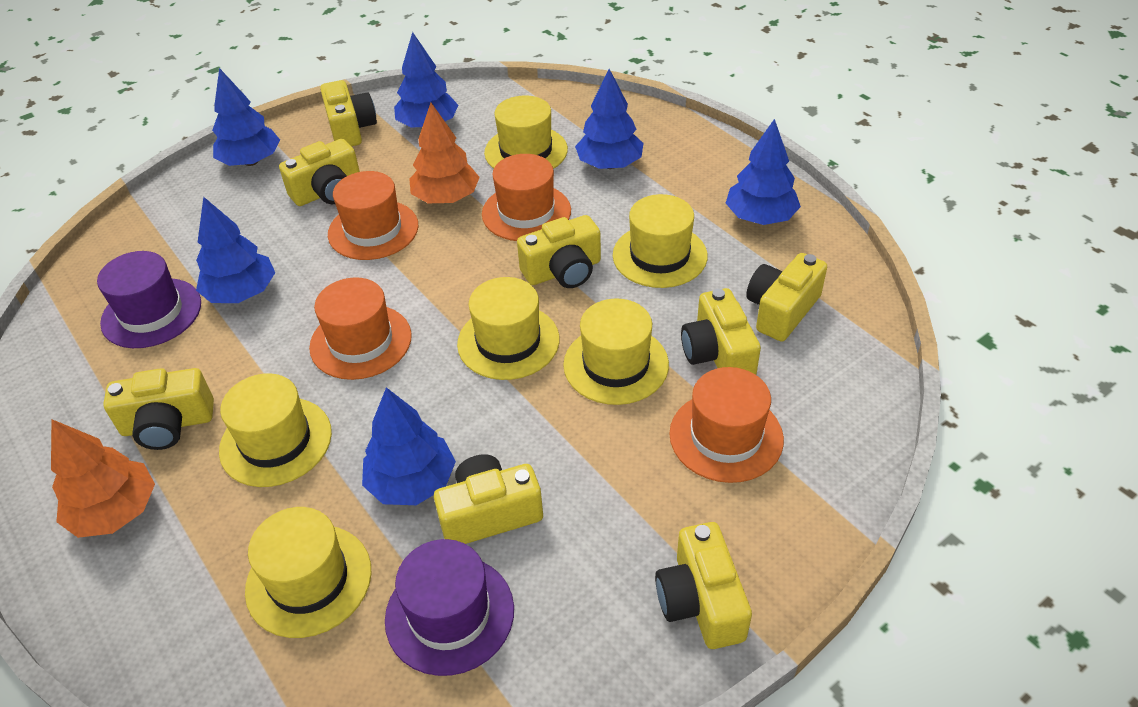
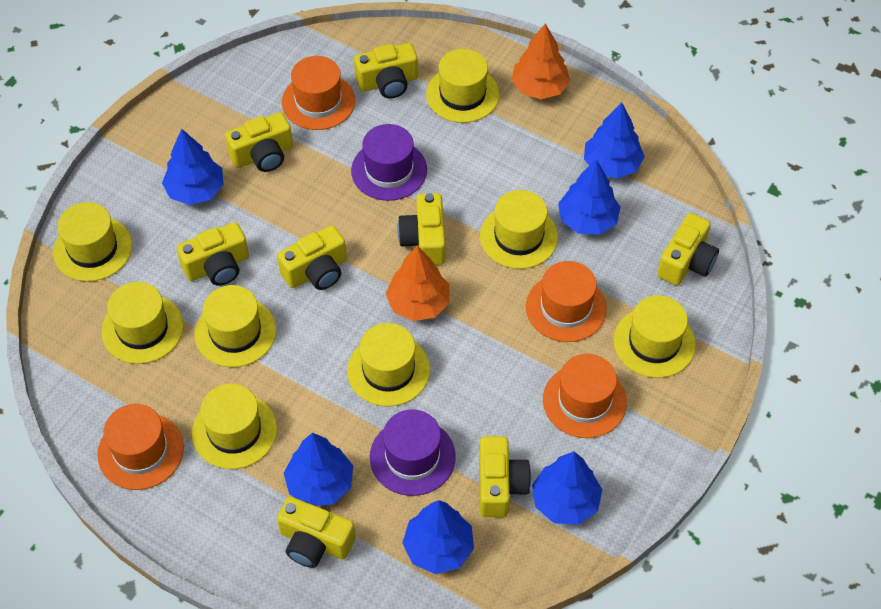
yellow hat: 6 -> 8

